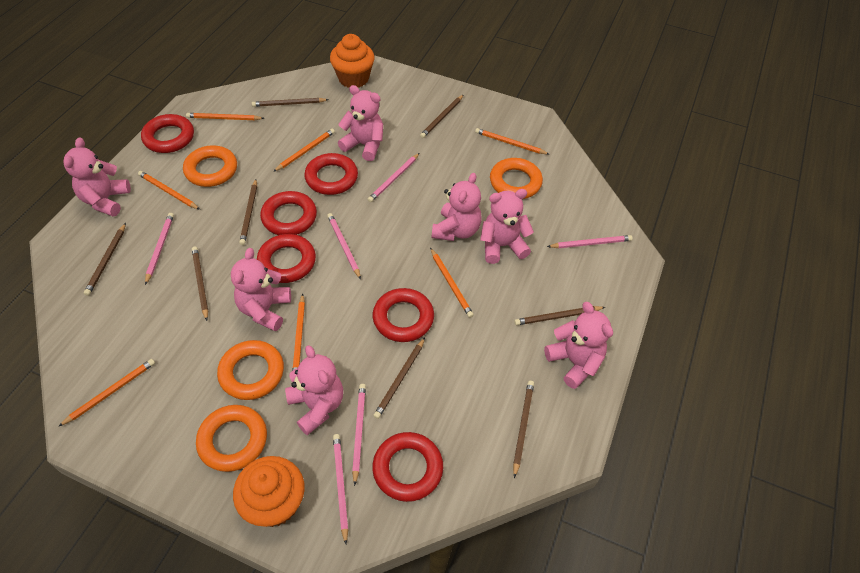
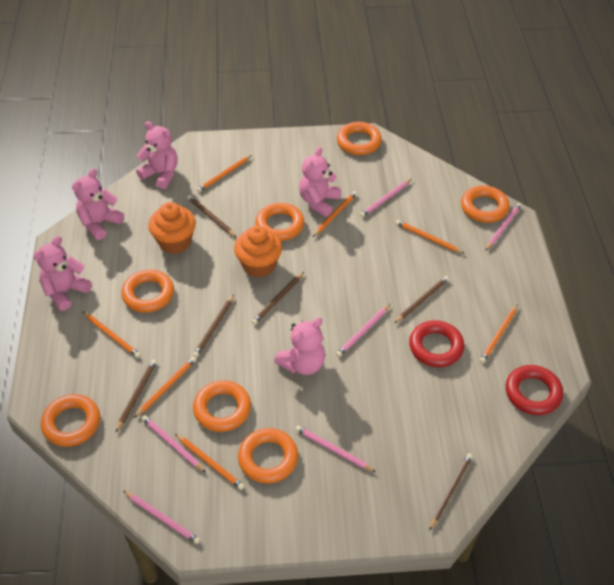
brown pencil: 8 -> 6
orange ring: 4 -> 7
pink teddy bear: 7 -> 5
red ring: 6 -> 2

